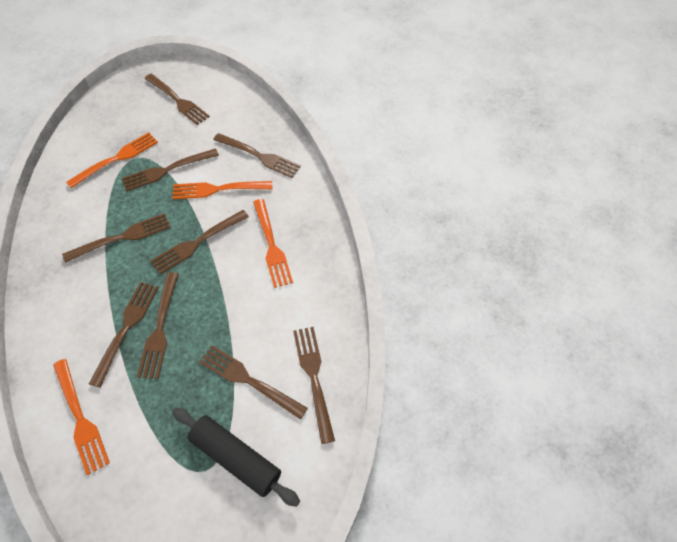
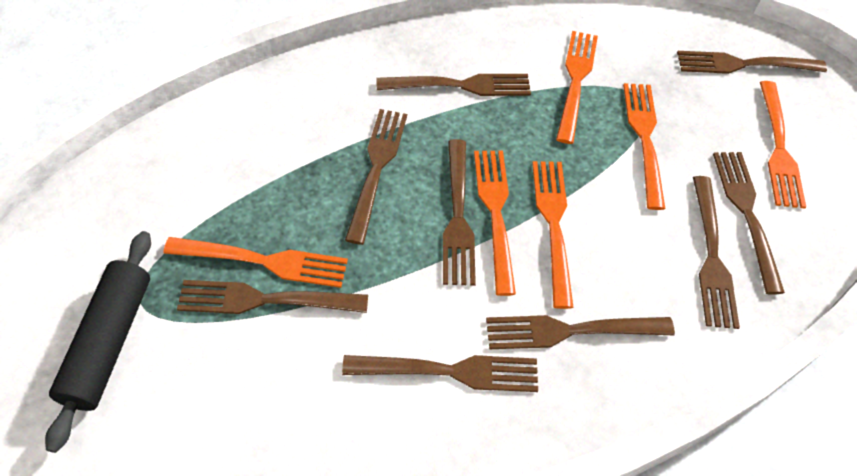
orange fork: 4 -> 6

